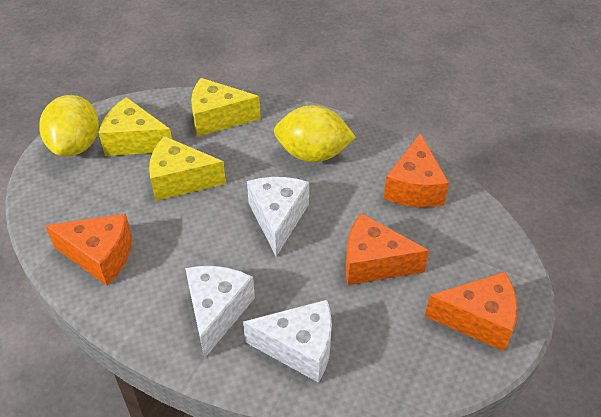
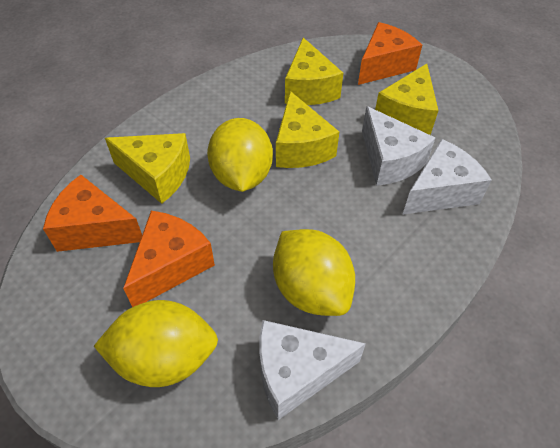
orange cheese: 4 -> 3
yellow cheese: 3 -> 4
yellow lemon: 2 -> 3

